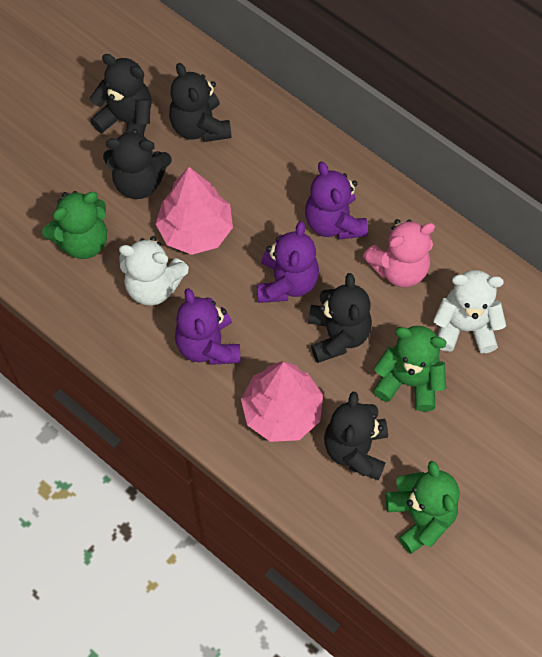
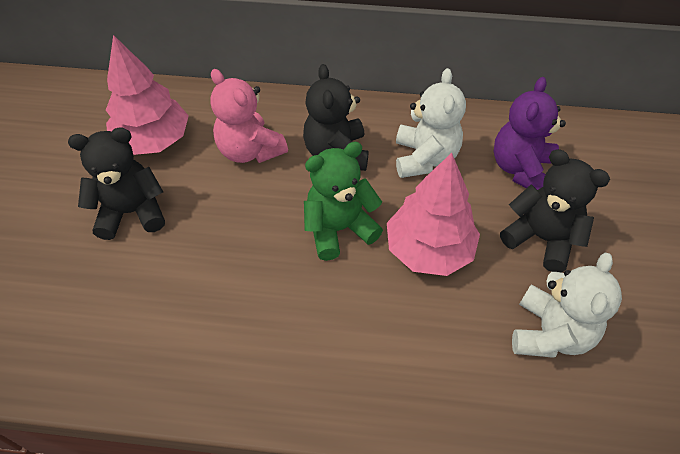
black teddy bear: 5 -> 3
green teddy bear: 3 -> 1
purple teddy bear: 3 -> 1

